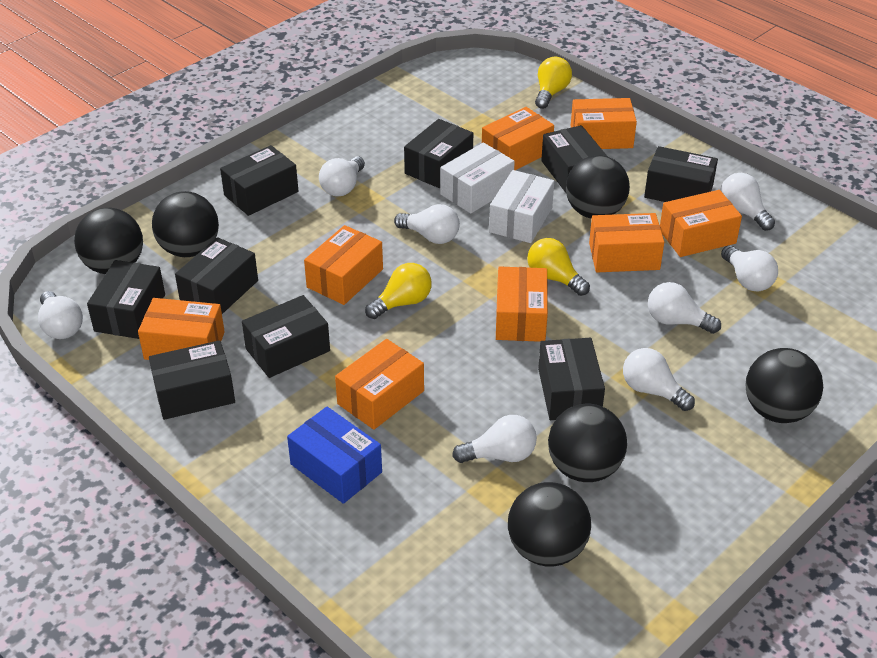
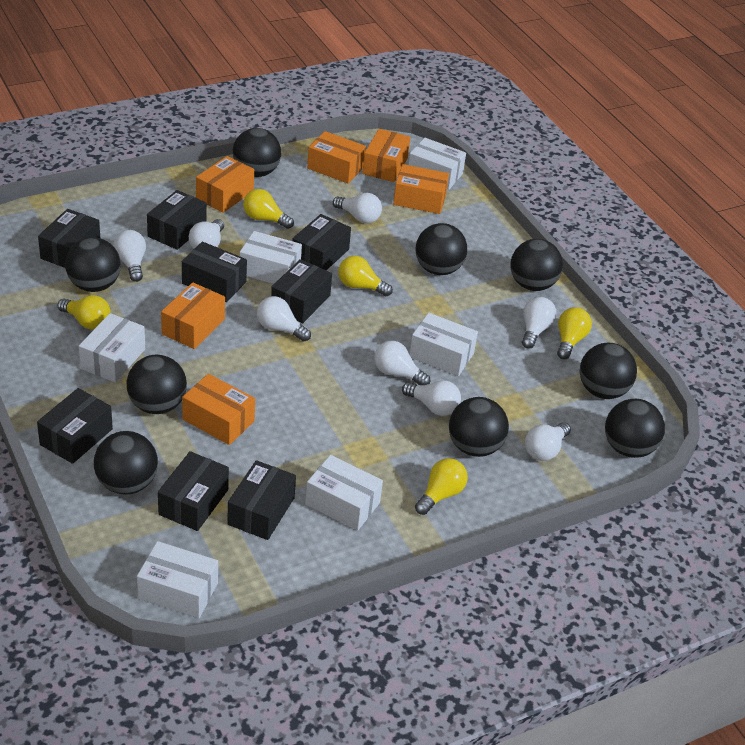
black ball: 6 -> 9
black box: 9 -> 8
blue box: 1 -> 0
orange box: 8 -> 6
white box: 2 -> 6
yellow light bulb: 3 -> 5

